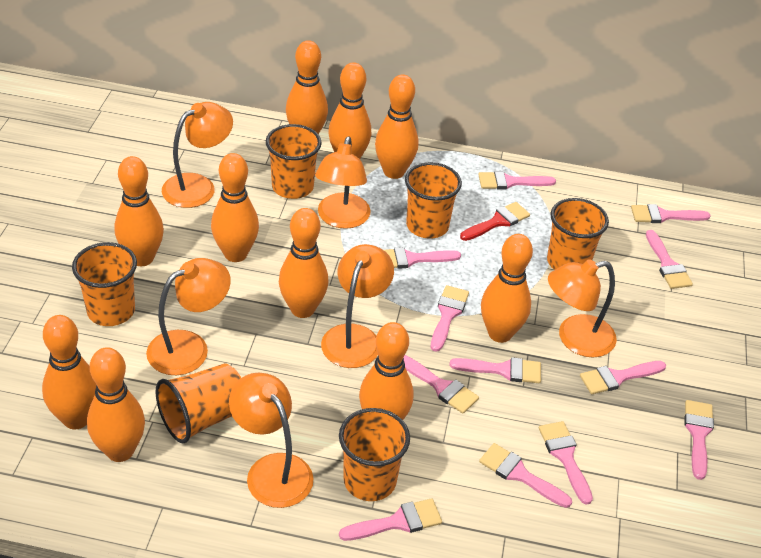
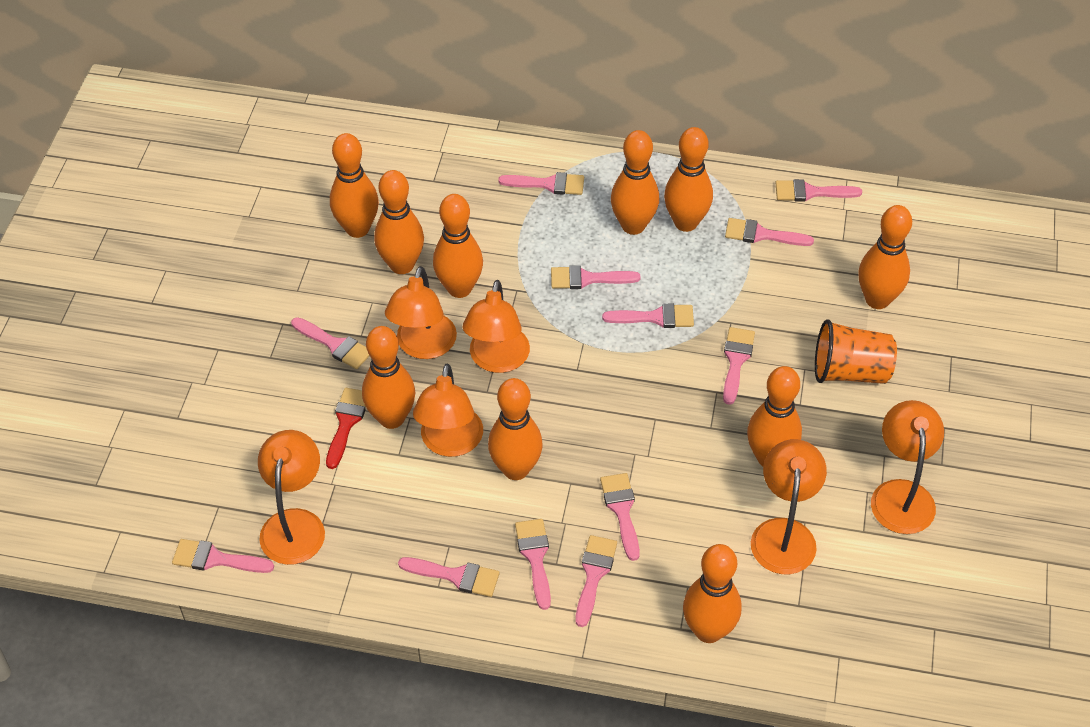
orange cup: 6 -> 1

